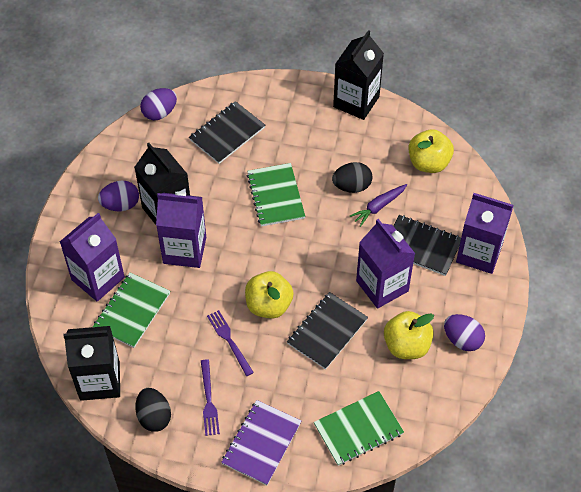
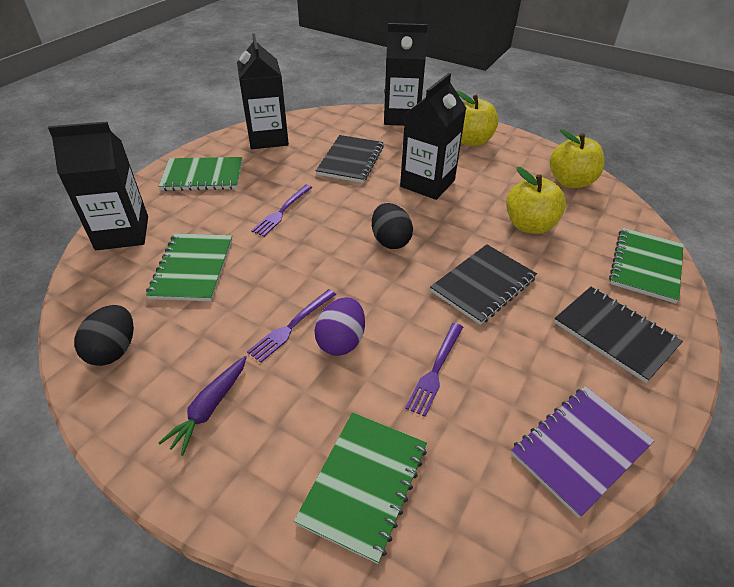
black carton: 3 -> 4
green notebook: 3 -> 4
purple carton: 4 -> 0
purple egg: 3 -> 1
purple fork: 2 -> 3

